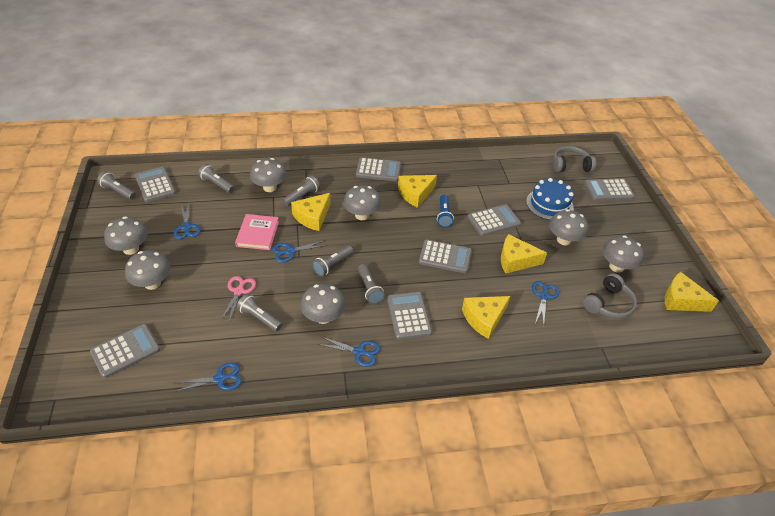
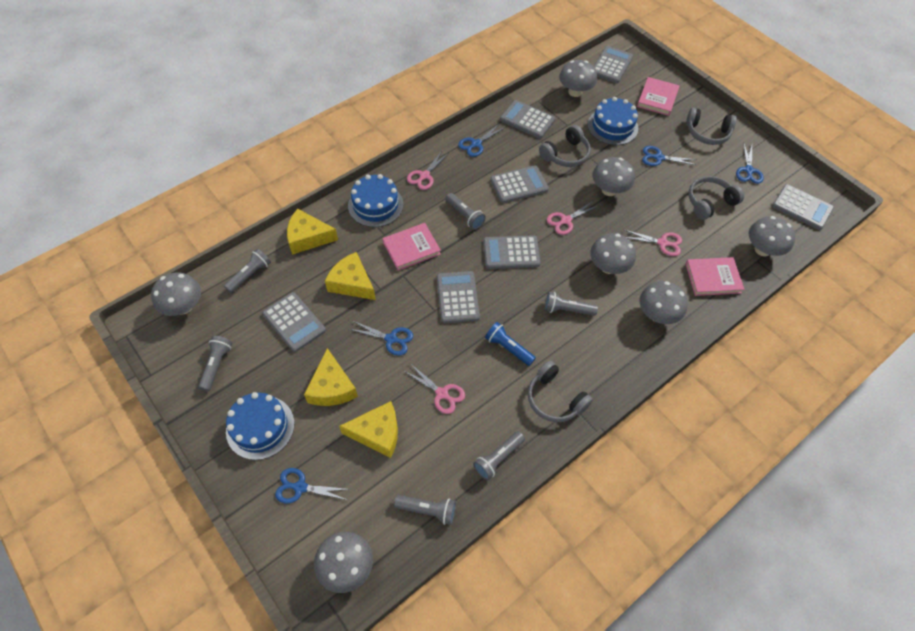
blue cake: 1 -> 3
grey headphones: 2 -> 4
pink book: 1 -> 3
pink scissors: 1 -> 4
yellow cheese: 5 -> 4

